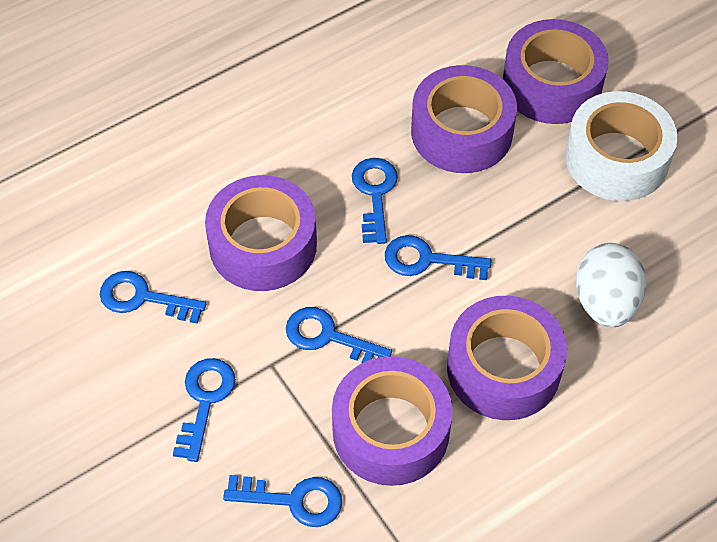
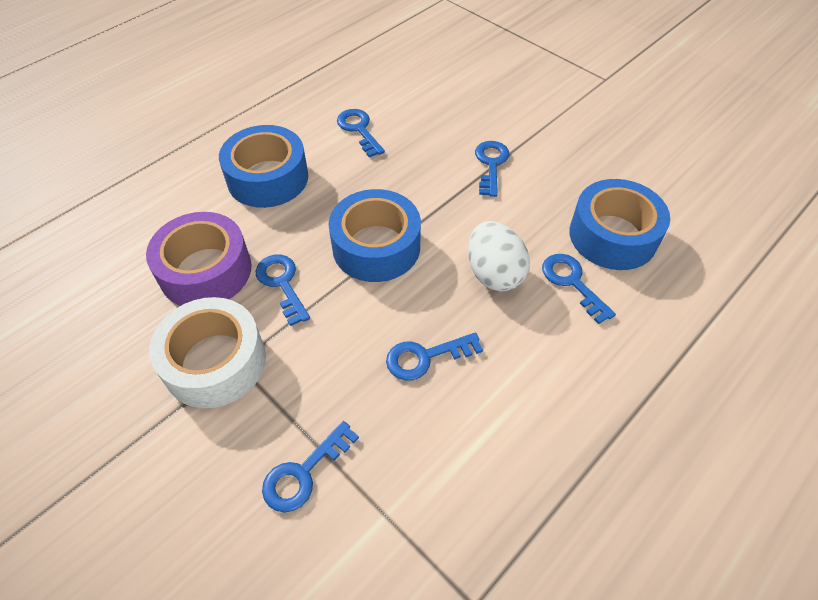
blue tape: 0 -> 3
purple tape: 5 -> 1

